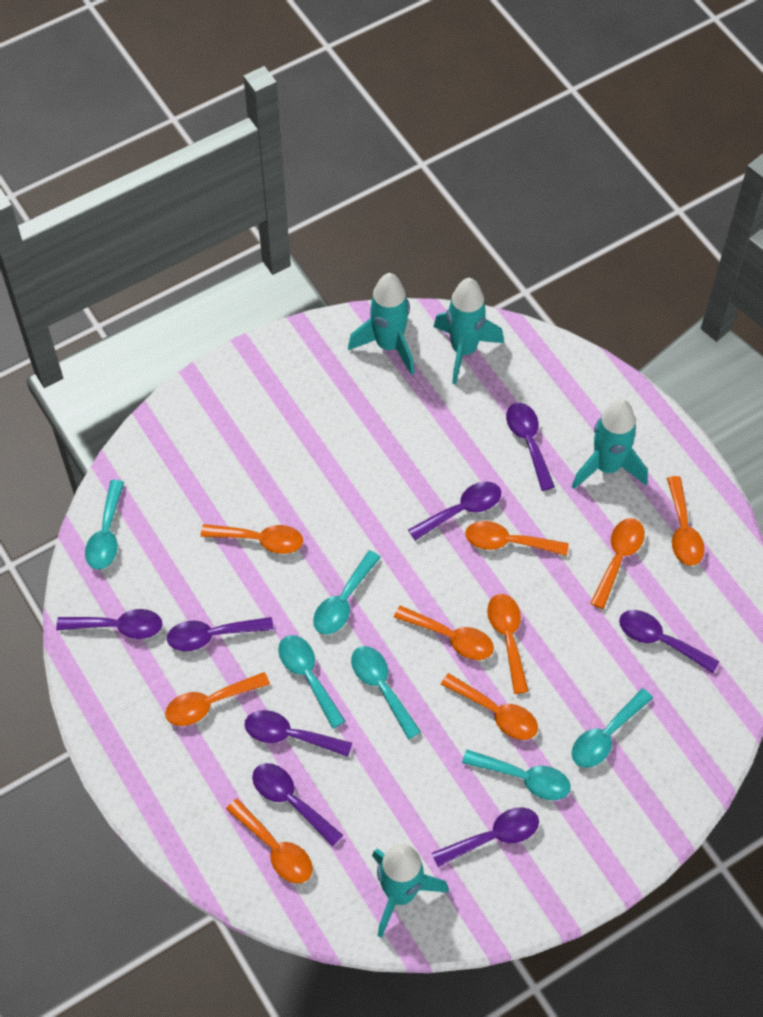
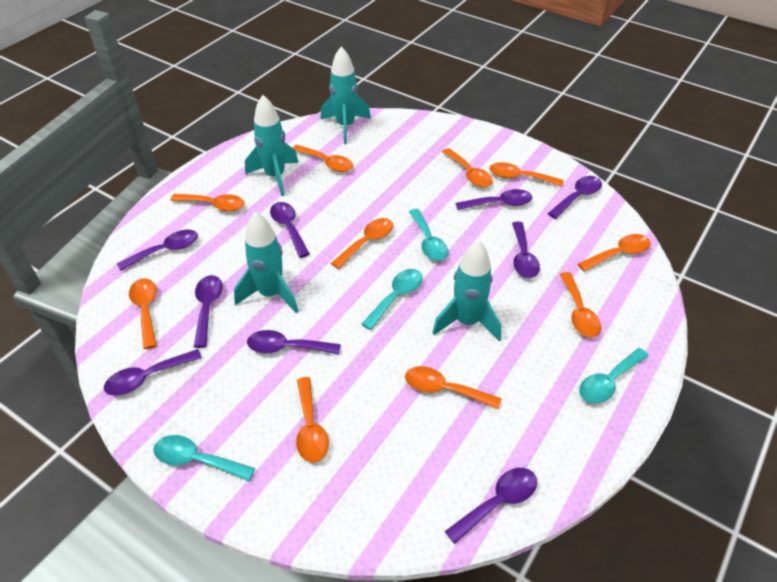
orange spoon: 9 -> 10
purple spoon: 8 -> 9
turquoise spoon: 6 -> 4

